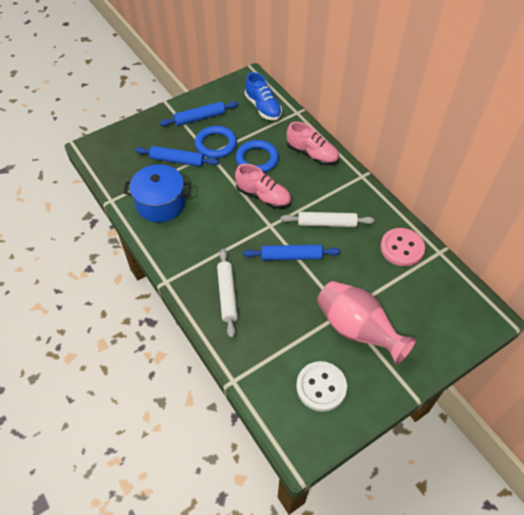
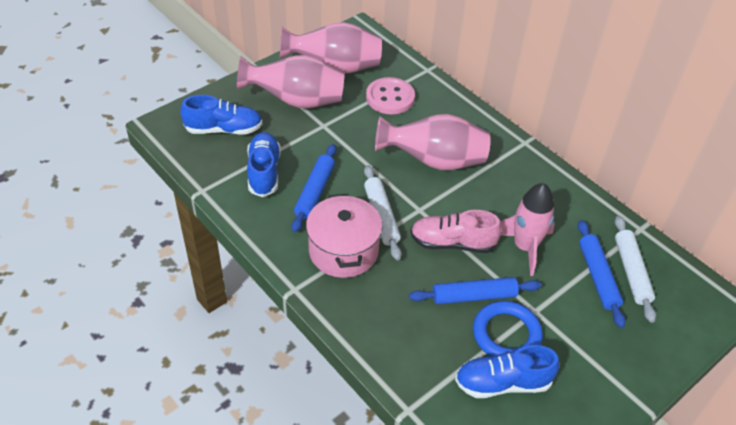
blue pot: 1 -> 0
blue ring: 2 -> 1
blue shoe: 1 -> 3
pink pot: 0 -> 1
pink rocket: 0 -> 1
pink shoe: 2 -> 1
pink vase: 1 -> 3
white button: 1 -> 0

